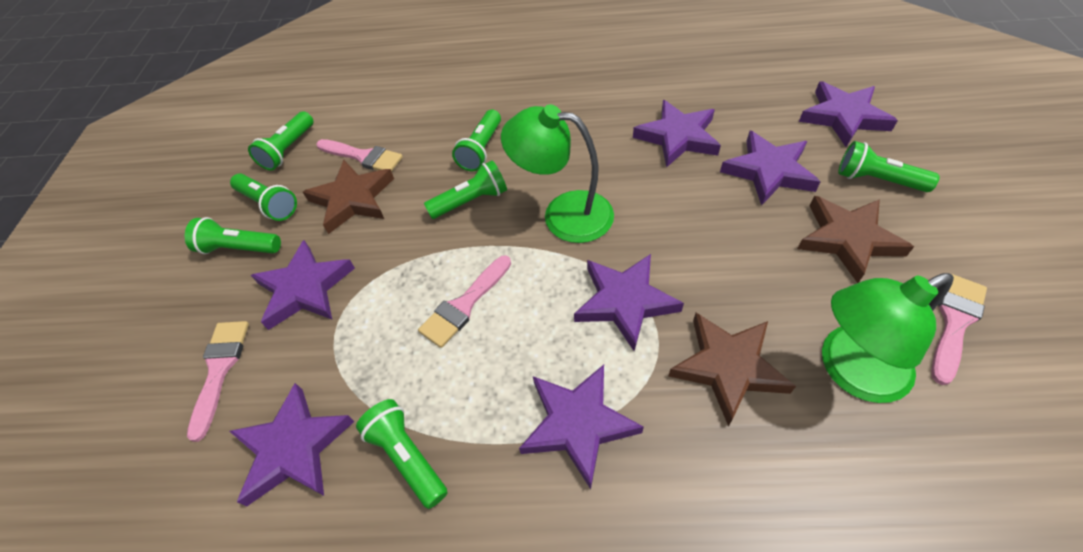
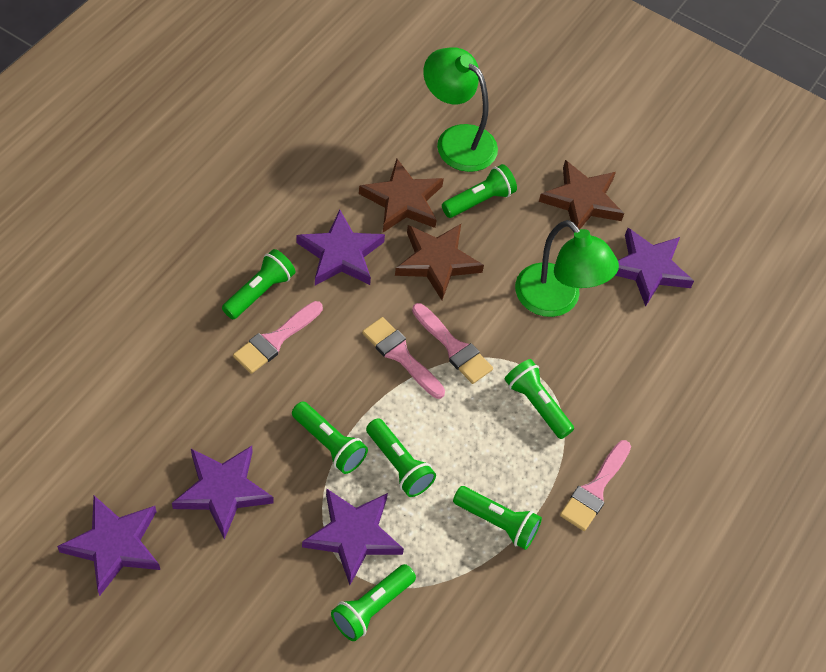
purple star: 7 -> 5

